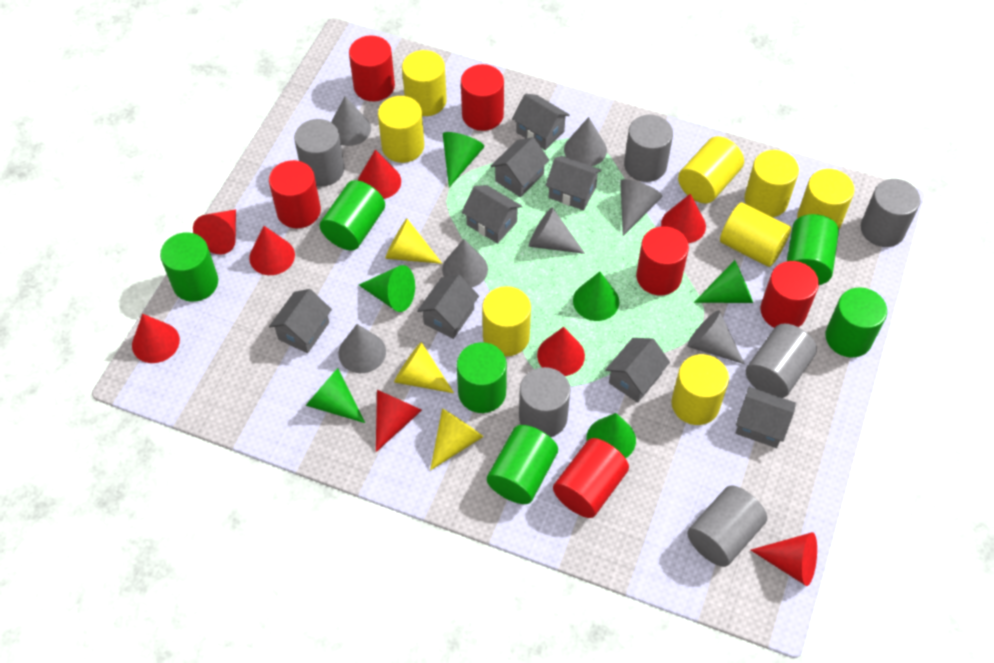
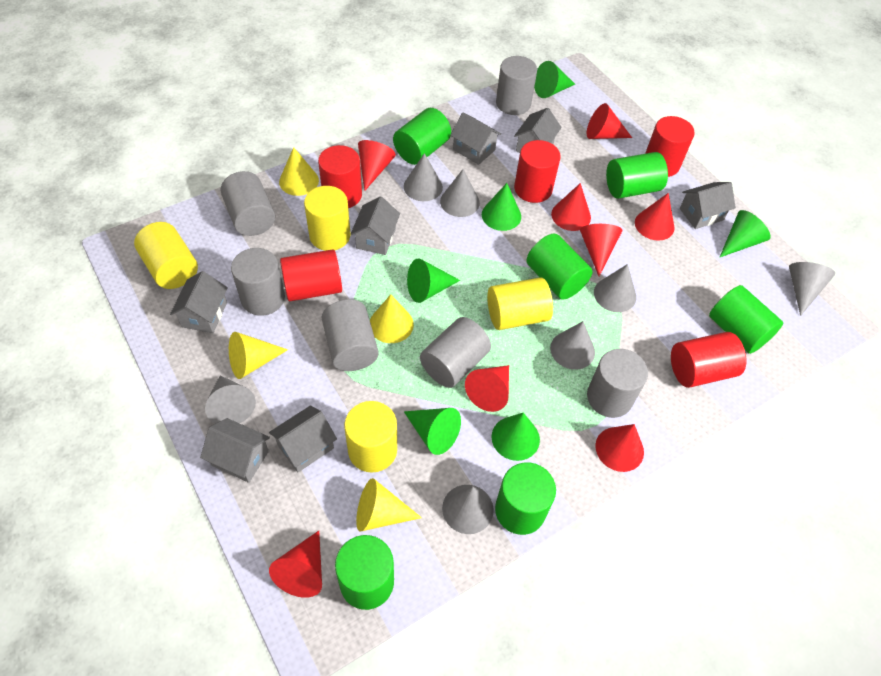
grey house: 8 -> 7
red cylinder: 6 -> 5
yellow cone: 3 -> 4
yellow cylinder: 8 -> 4

